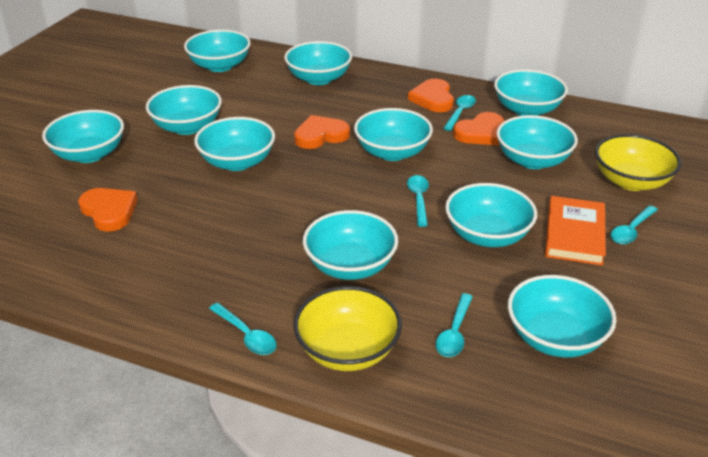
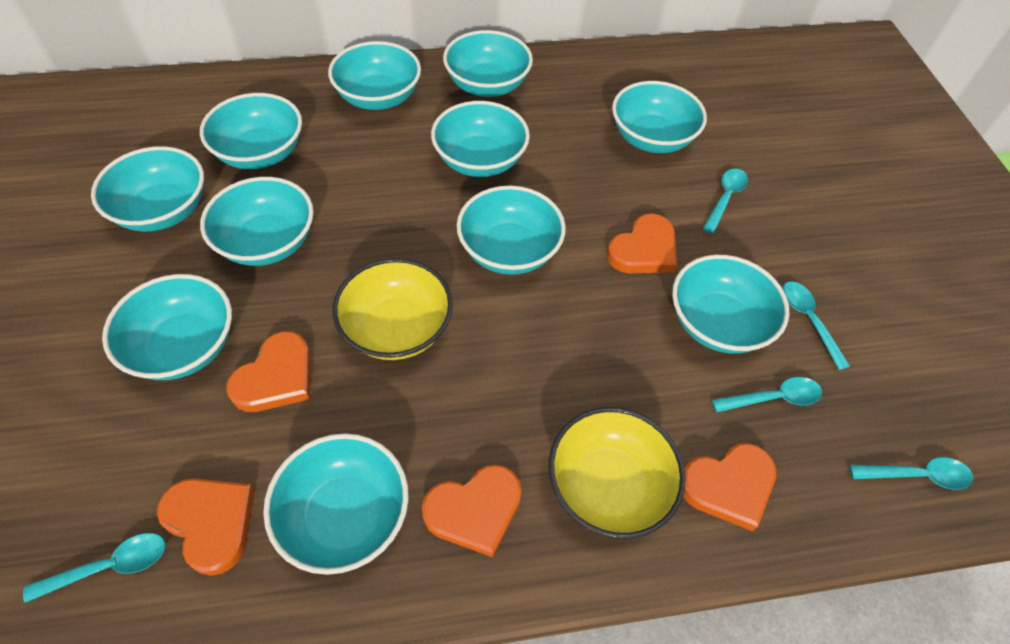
orange book: 1 -> 0
orange heart: 4 -> 5

